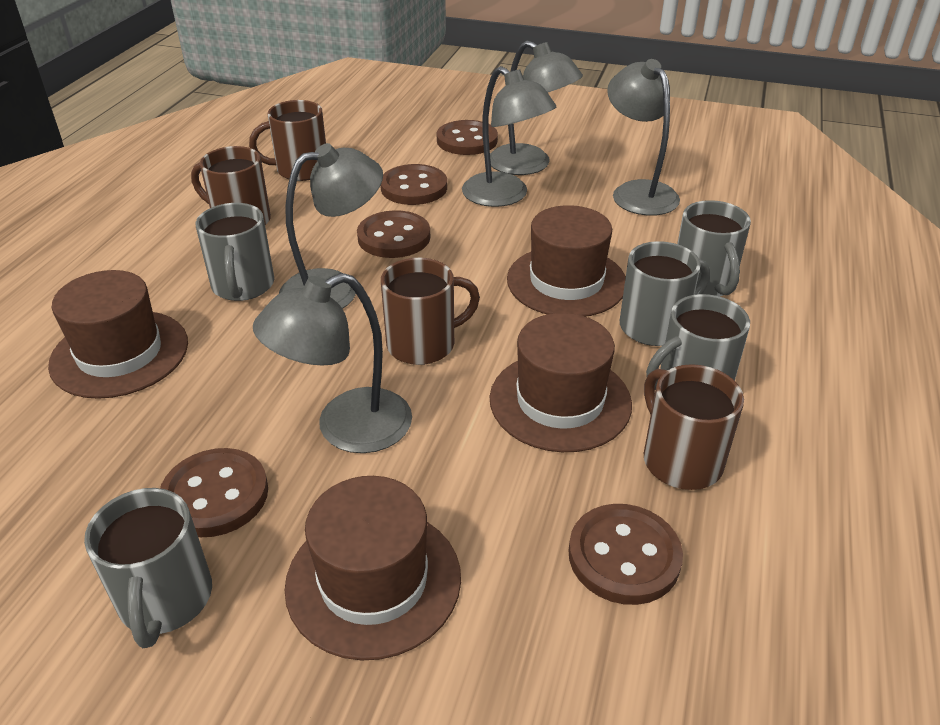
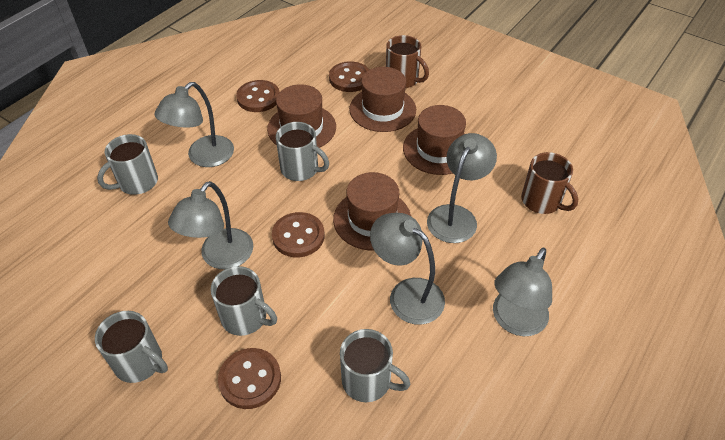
brown button: 5 -> 4
brown mug: 4 -> 2

